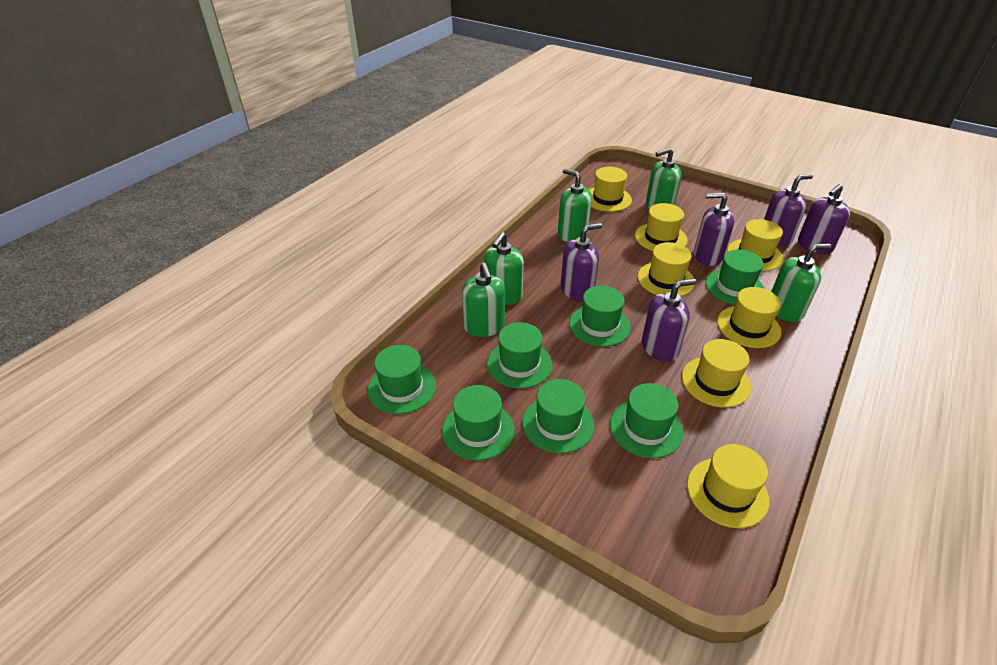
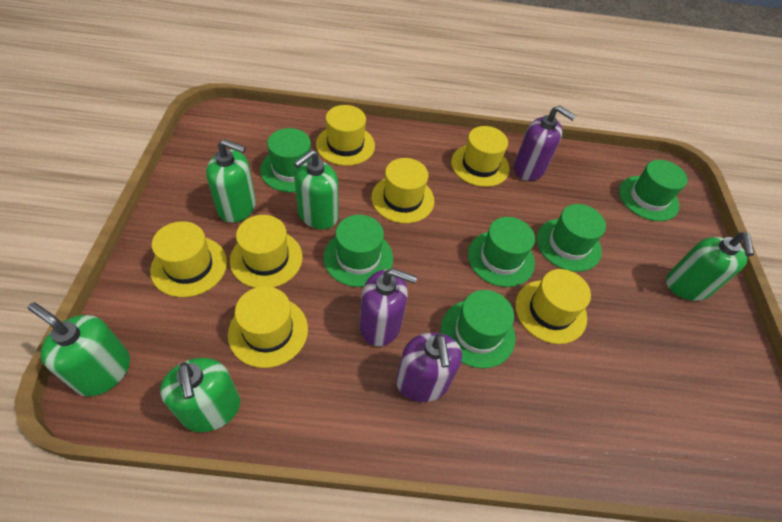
green hat: 7 -> 6
purple soap dispenser: 5 -> 3

